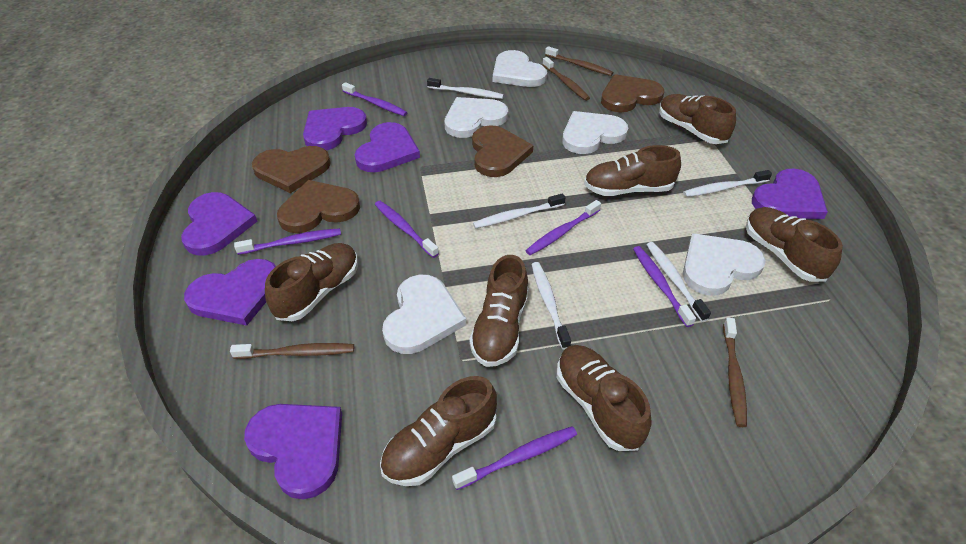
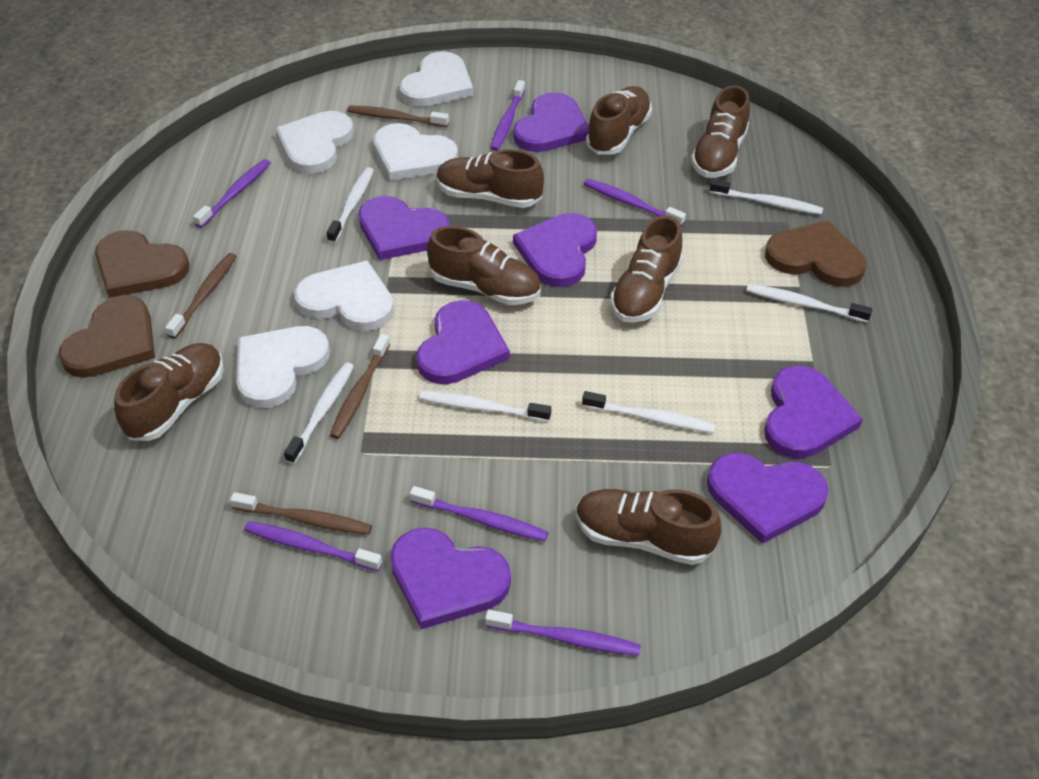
brown heart: 4 -> 3
purple heart: 6 -> 7
white toothbrush: 5 -> 6

